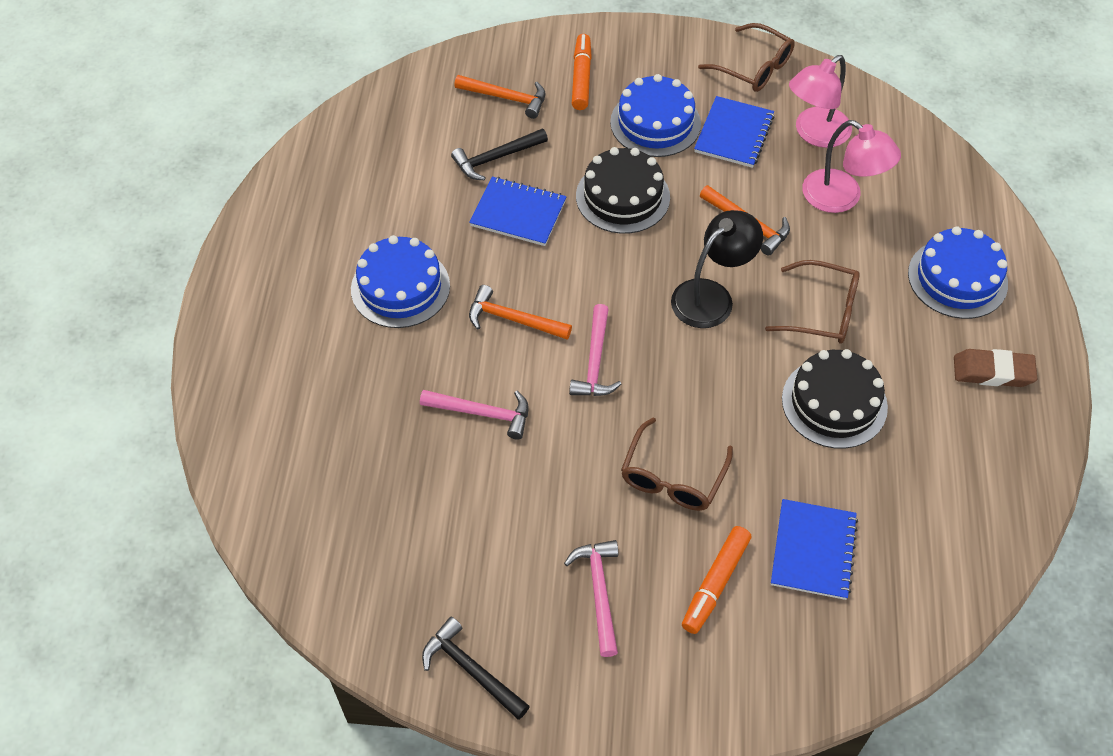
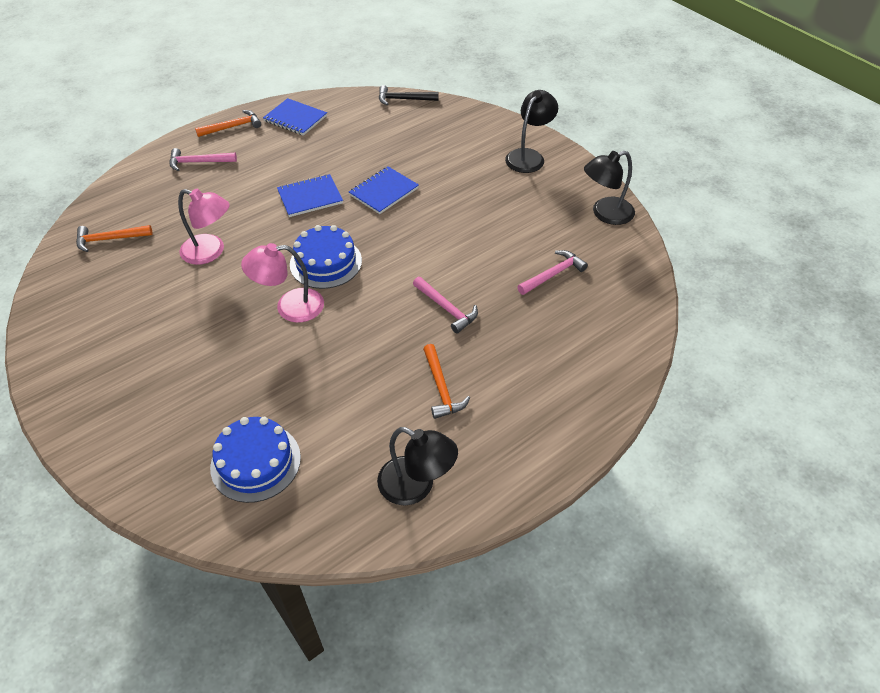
black cake: 2 -> 0
black hammer: 2 -> 1
black lamp: 1 -> 3
blue cake: 3 -> 2
brown eraser: 1 -> 0
brown glasses: 3 -> 0
orange marker: 2 -> 0

